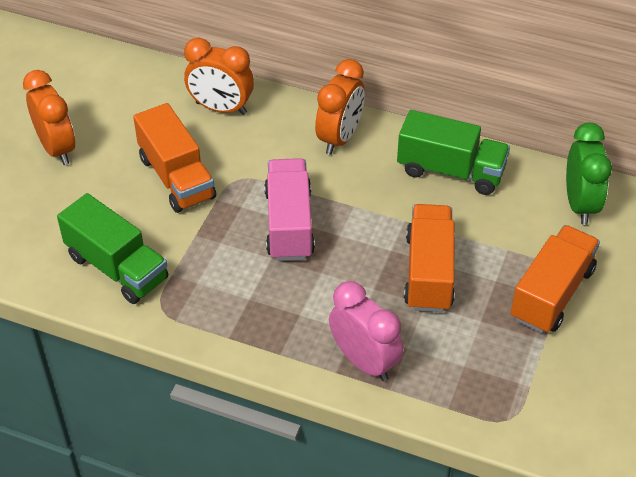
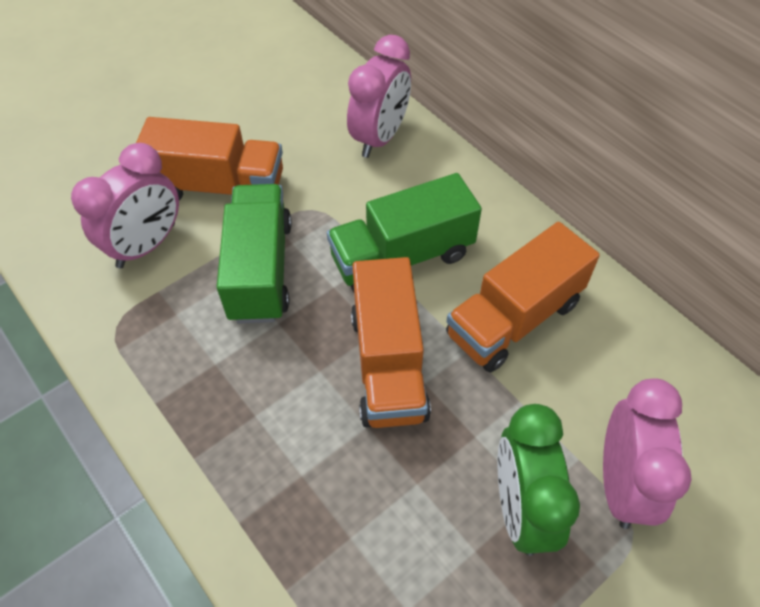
orange clock: 3 -> 0
pink clock: 1 -> 3
pink truck: 1 -> 0

